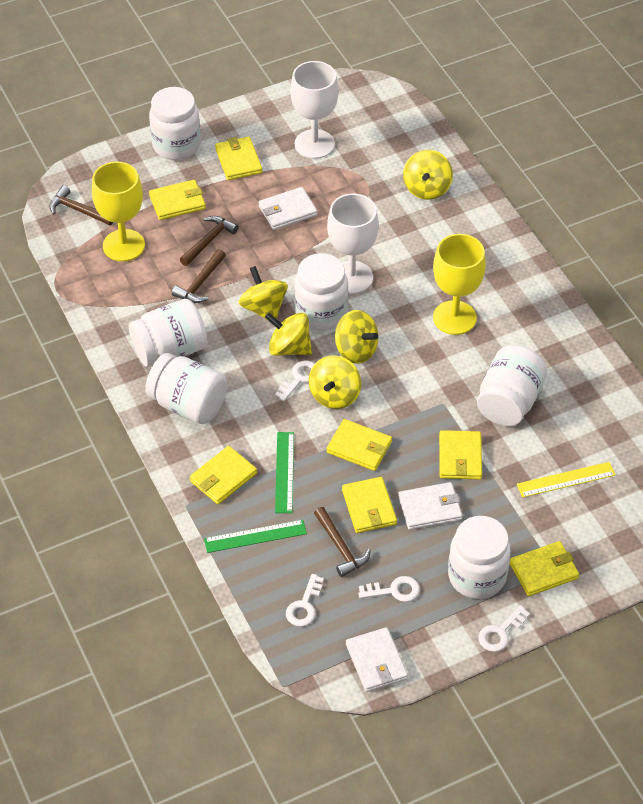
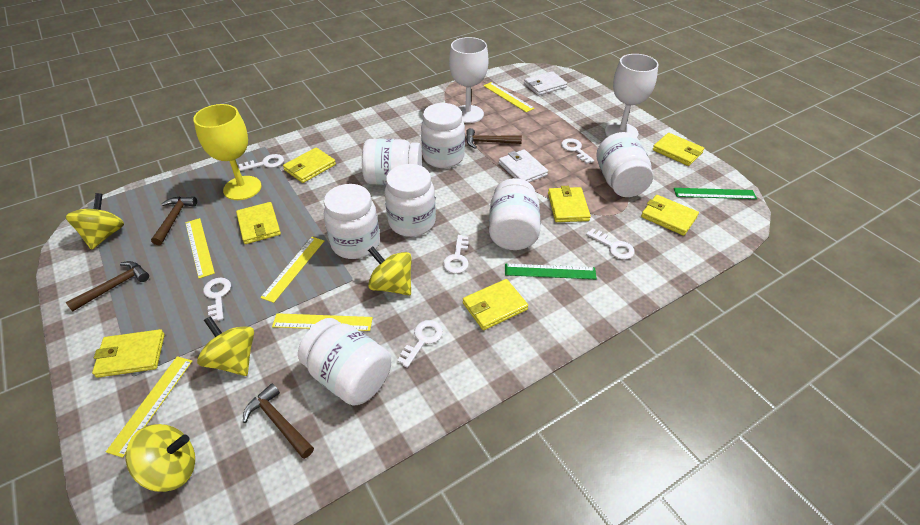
white jar: 6 -> 7
white key: 4 -> 6
white wallet: 3 -> 2
yellow goblet: 2 -> 1
yellow ruler: 1 -> 5
yellow spinning top: 5 -> 4

